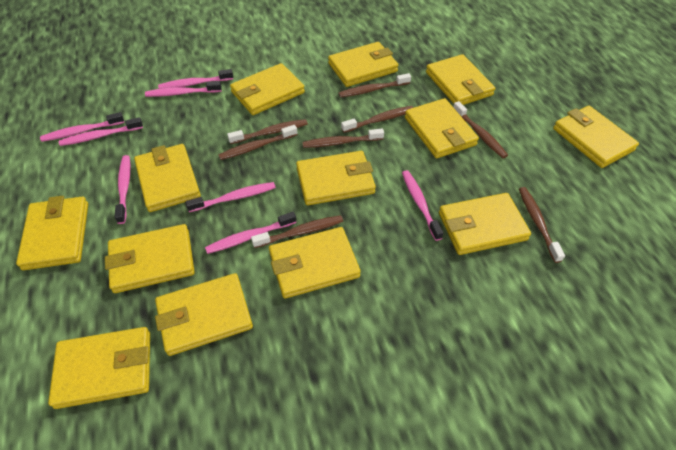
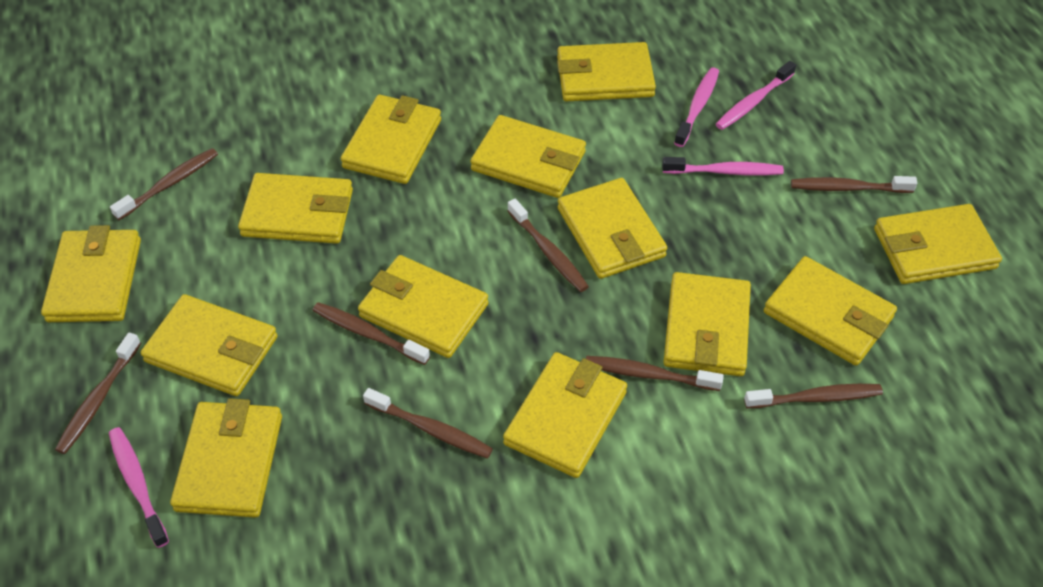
pink toothbrush: 8 -> 4

